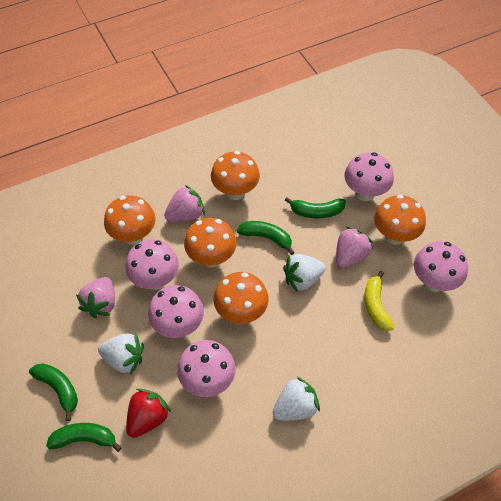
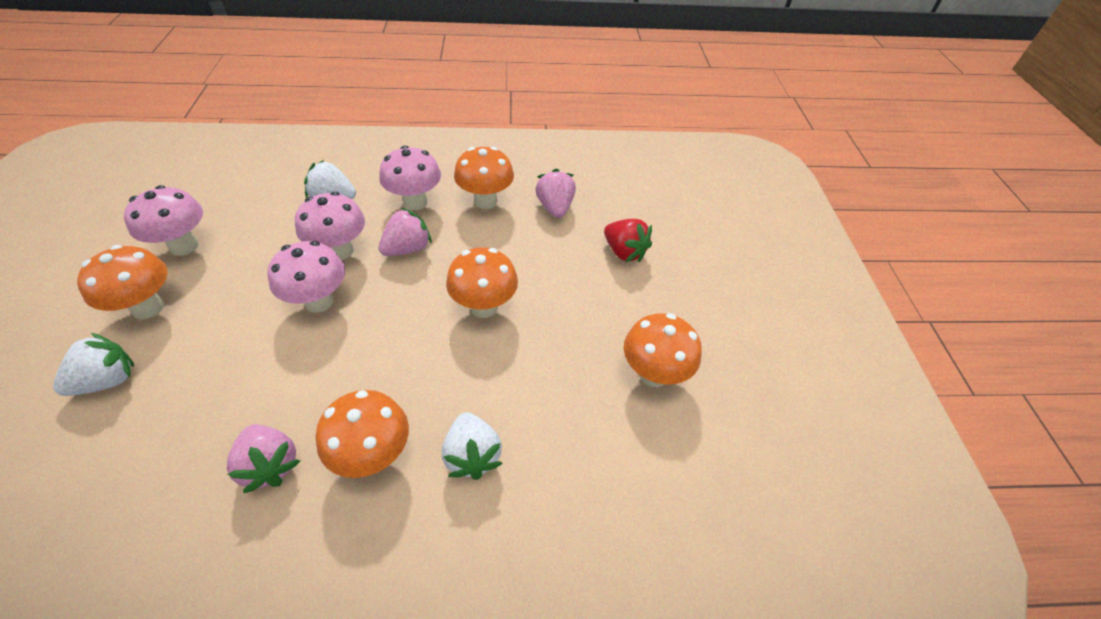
green banana: 4 -> 0
pink mushroom: 5 -> 4
yellow banana: 1 -> 0

